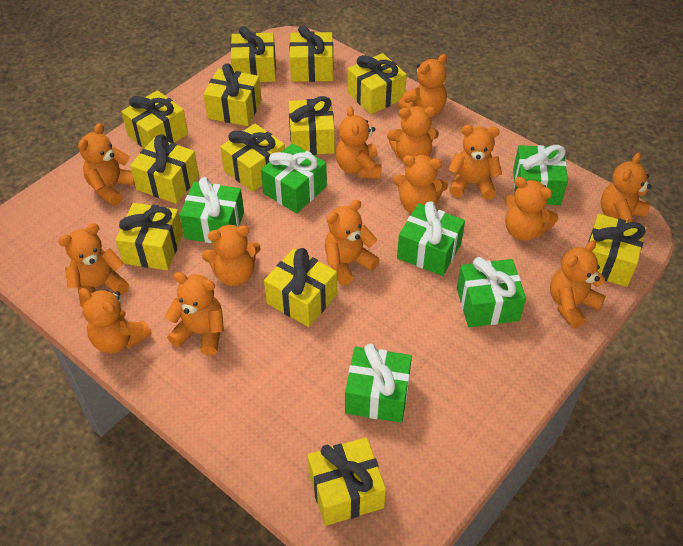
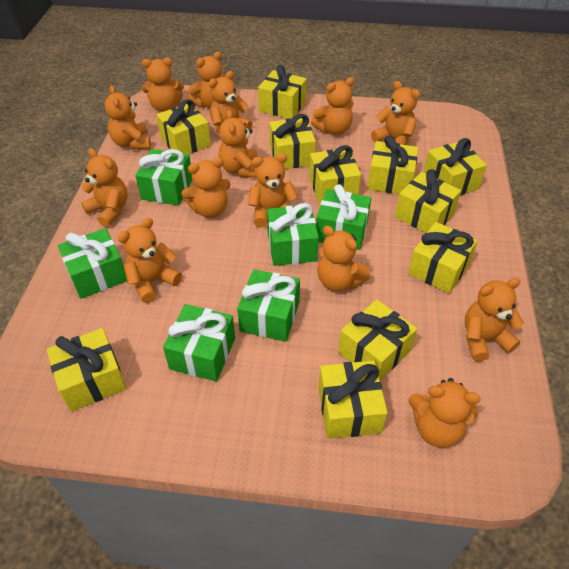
yellow gift: 12 -> 11

